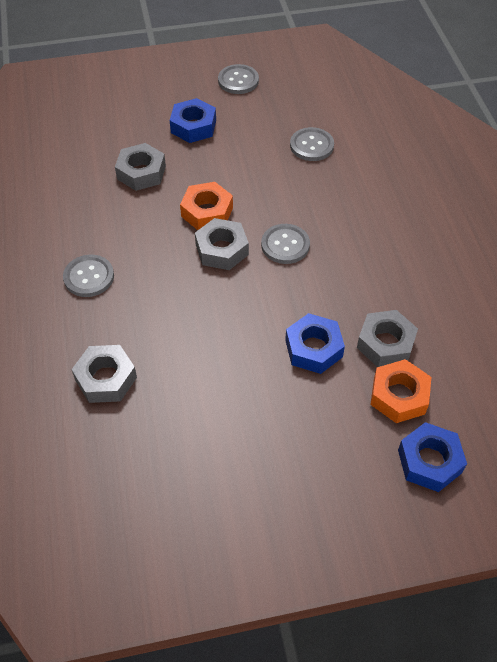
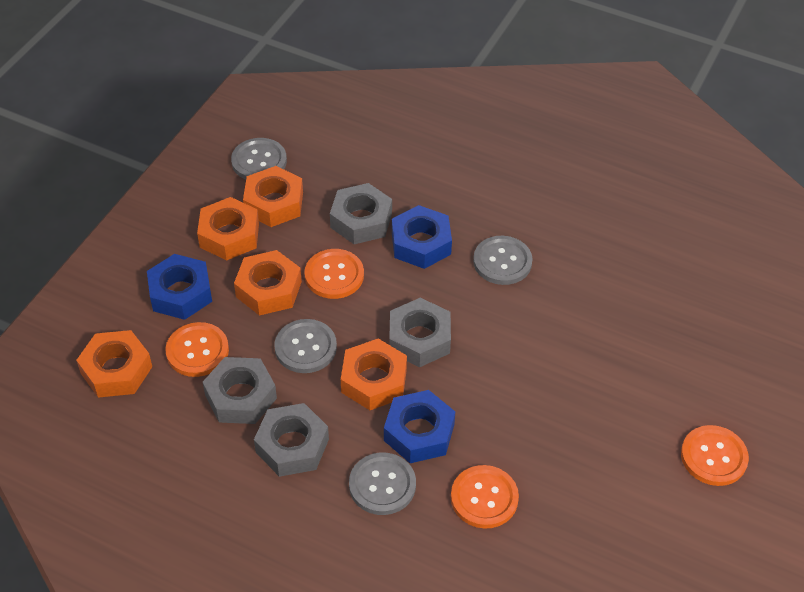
orange button: 0 -> 4
orange nut: 2 -> 5

